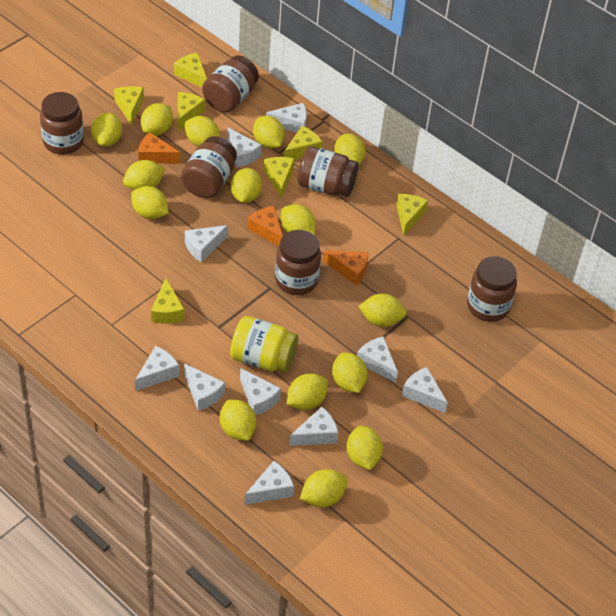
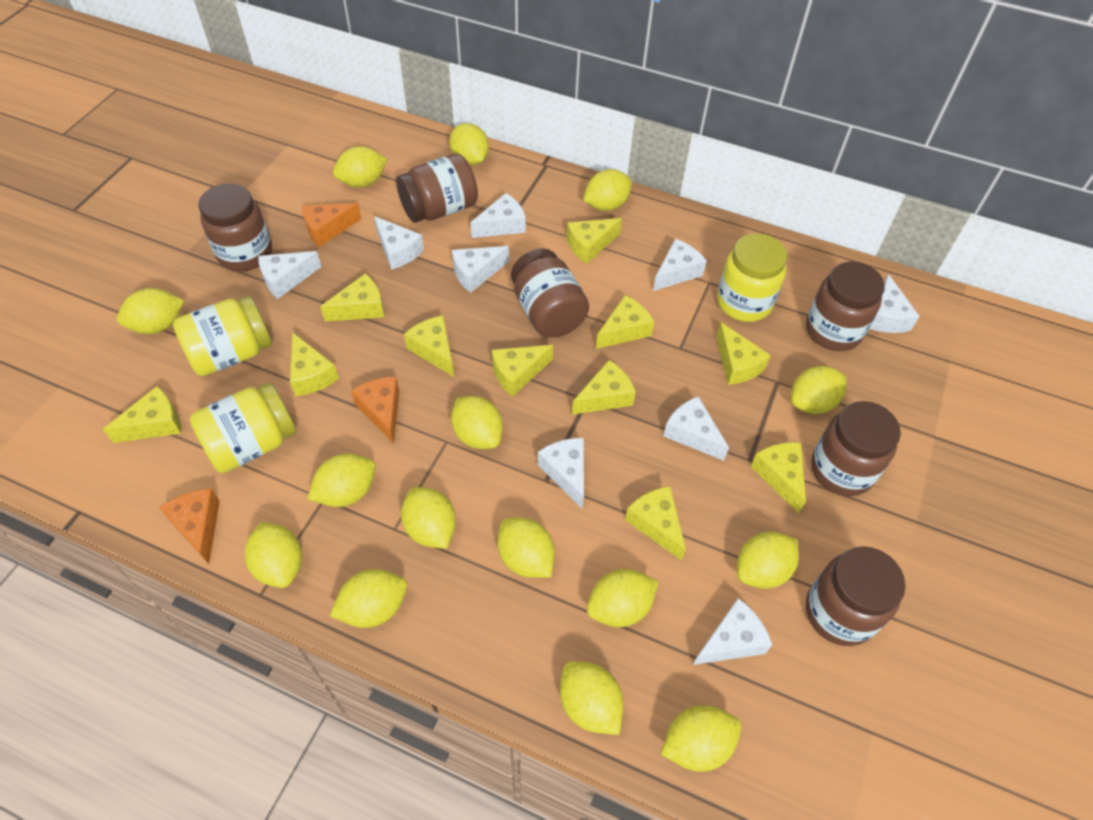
white cheese: 10 -> 9
yellow cheese: 7 -> 11
yellow jar: 1 -> 3

